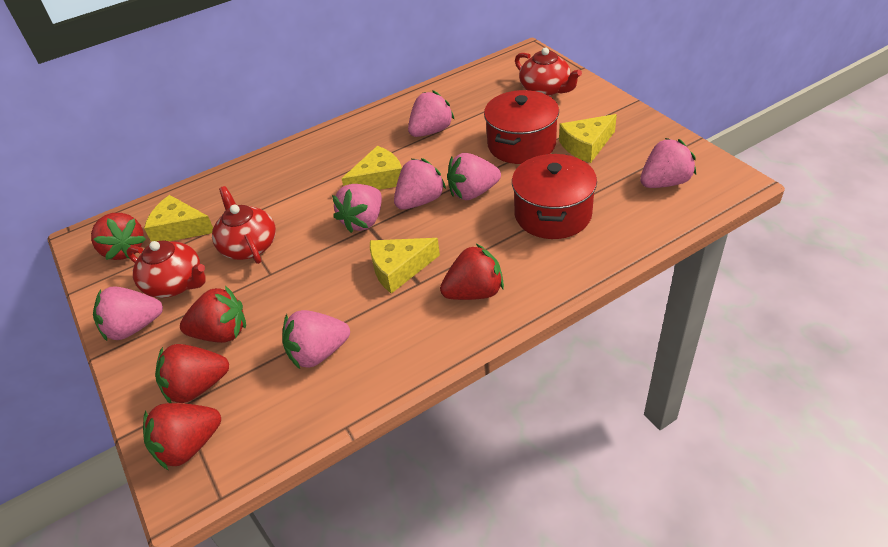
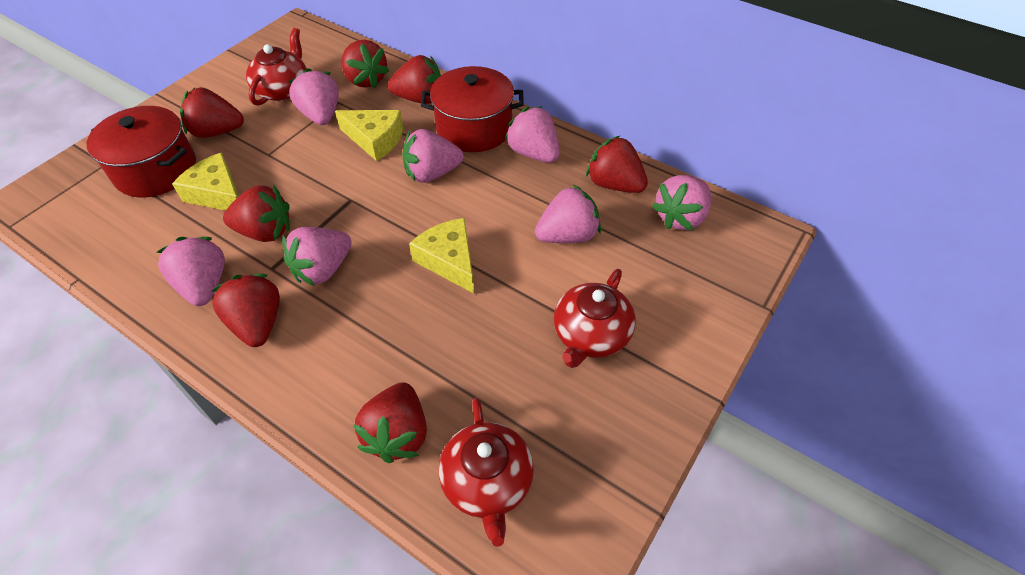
red strawberry: 5 -> 7
yellow cheese: 4 -> 3

